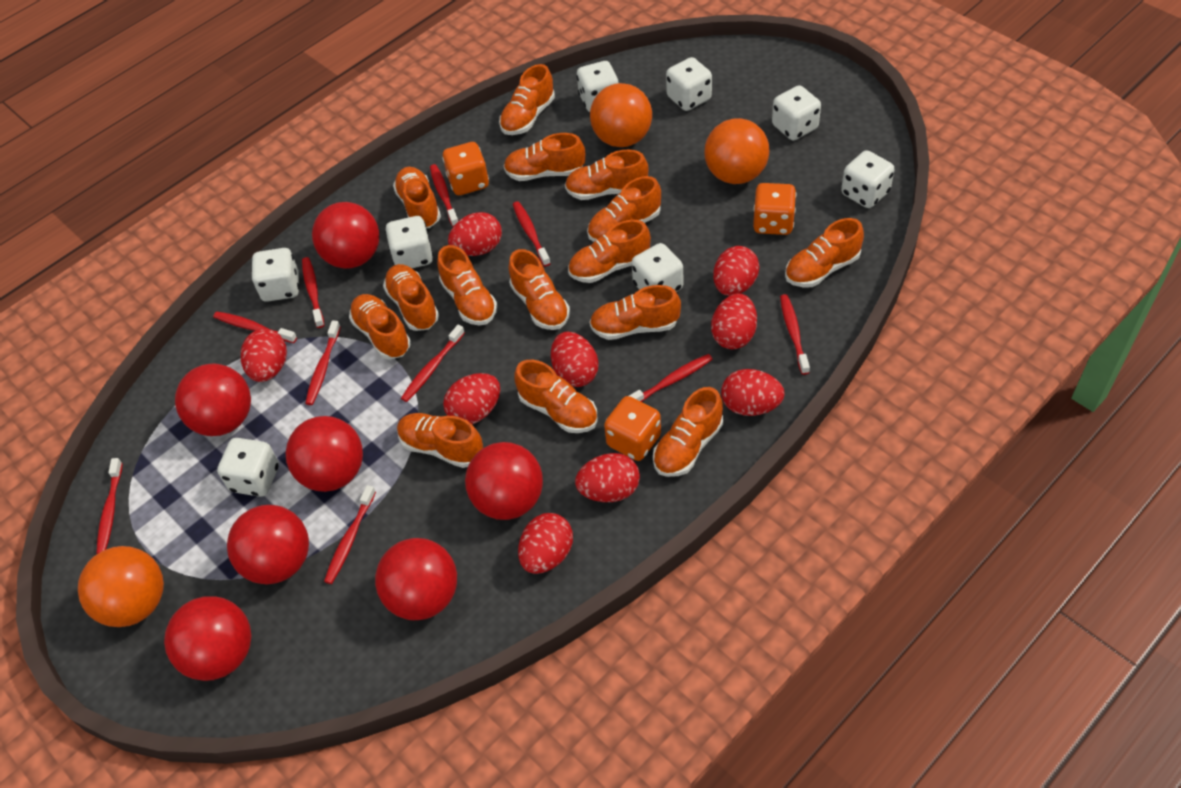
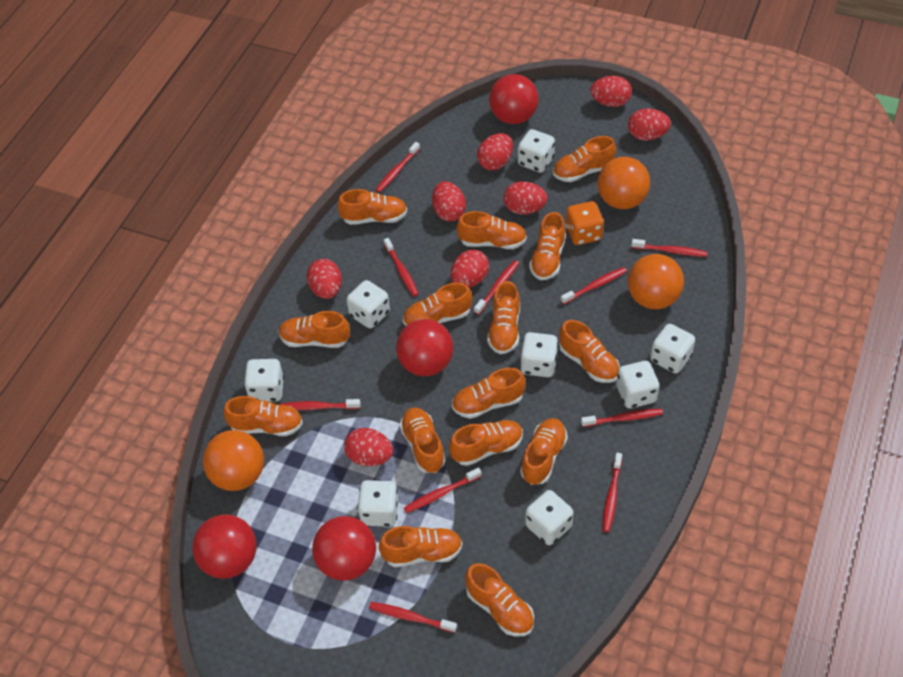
orange dice: 3 -> 1
red ball: 7 -> 4
red egg: 9 -> 8

